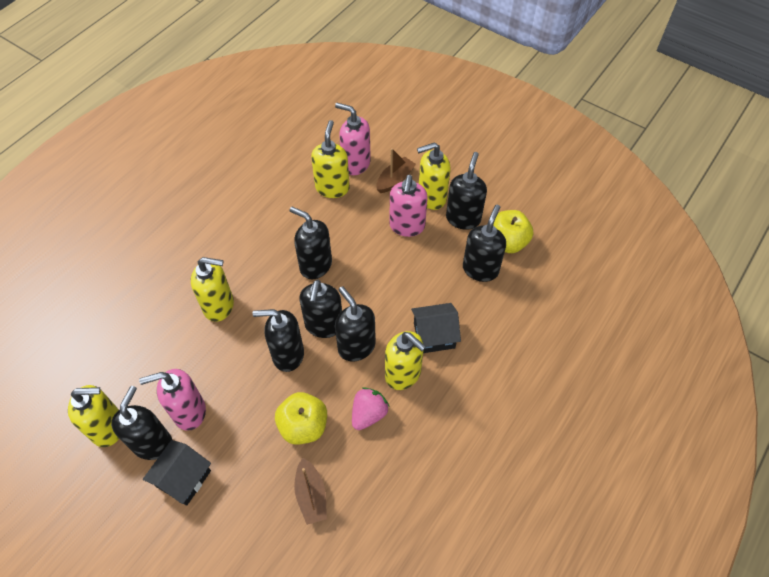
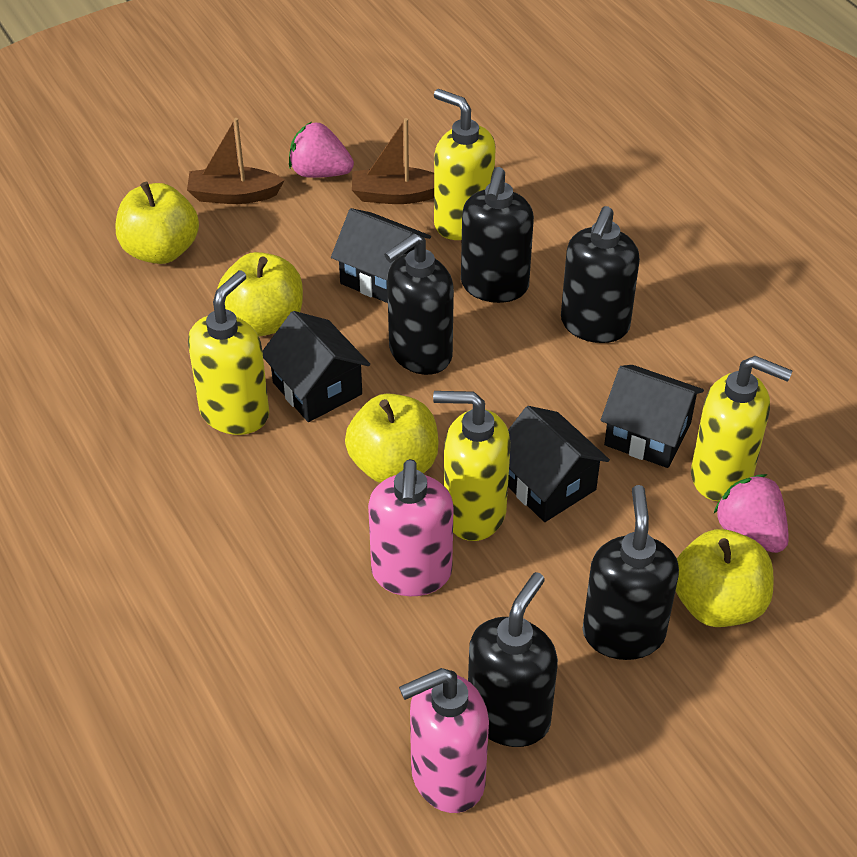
black house: 2 -> 4
black soap dispenser: 7 -> 5
pink soap dispenser: 3 -> 2
pink strawberry: 1 -> 2
yellow apple: 2 -> 4
yellow soap dispenser: 5 -> 4

